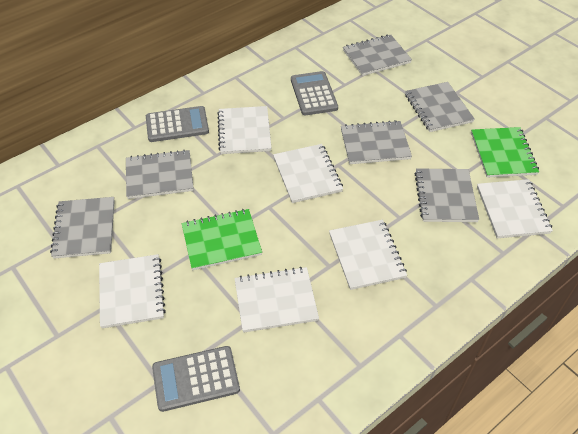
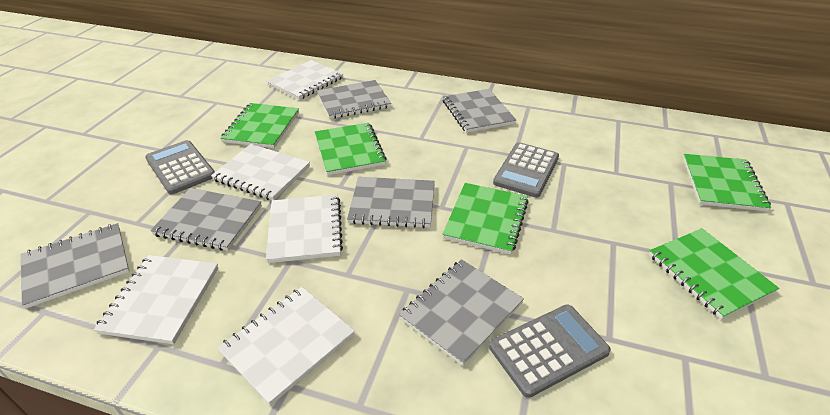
green notebook: 2 -> 5
white notebook: 6 -> 5

